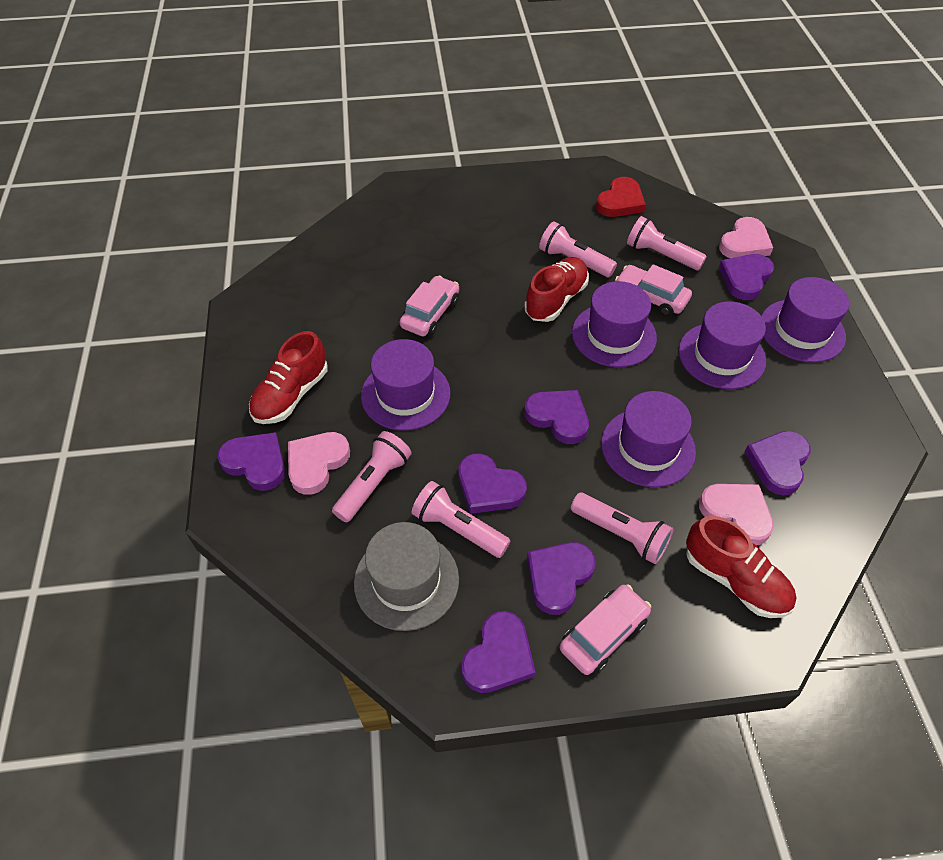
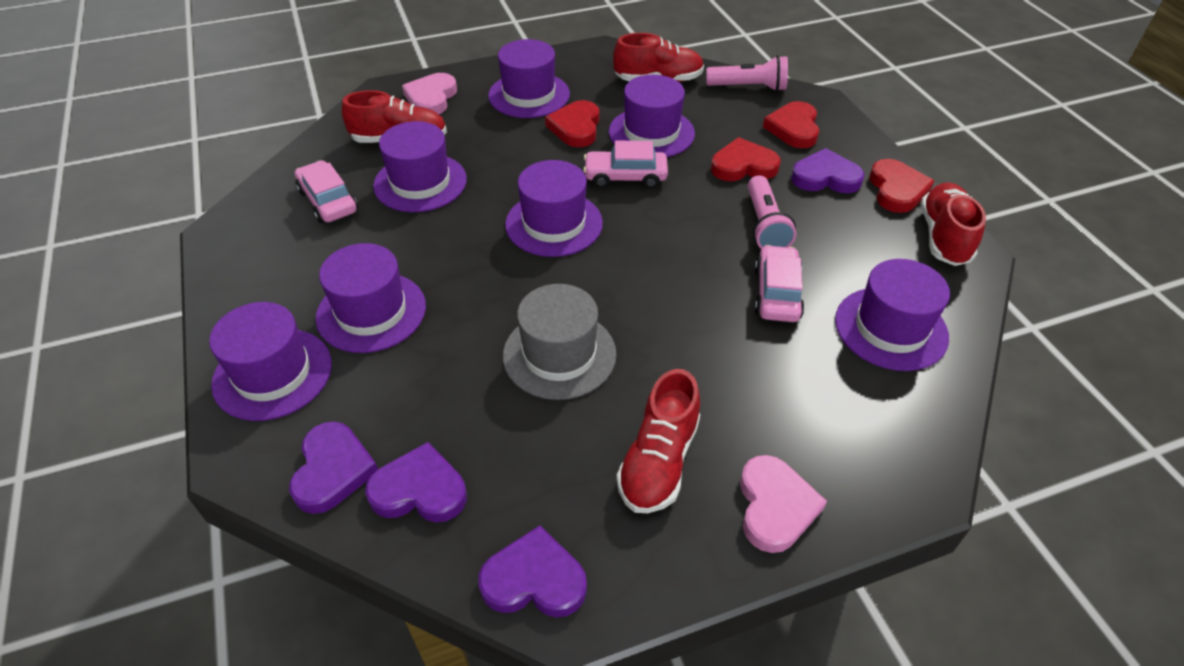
pink flashlight: 5 -> 2
pink heart: 3 -> 2
purple hat: 5 -> 7
purple heart: 7 -> 4
red heart: 1 -> 4
red shoe: 3 -> 4

